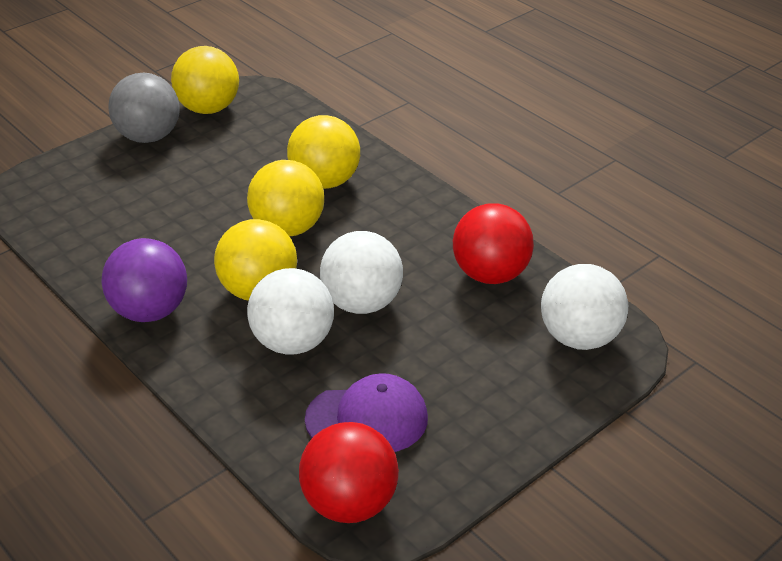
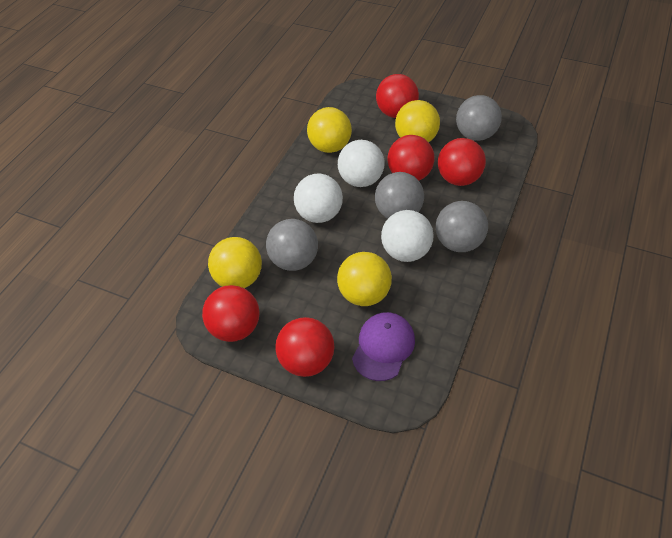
grey ball: 1 -> 4
purple ball: 1 -> 0
red ball: 2 -> 5

